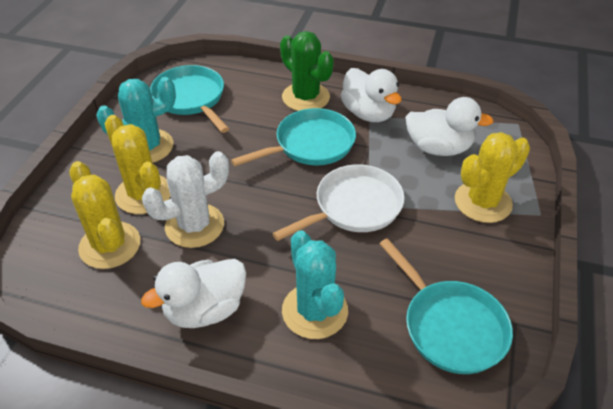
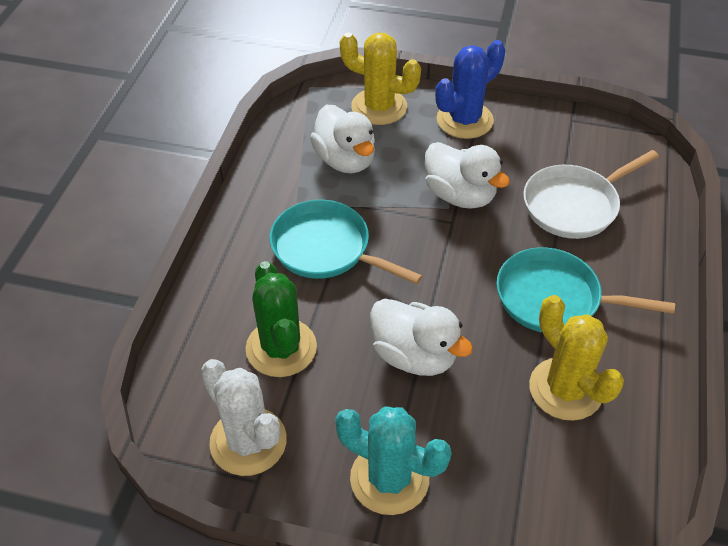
blue cactus: 0 -> 1
turquoise cactus: 2 -> 1
turquoise pan: 3 -> 2
yellow cactus: 3 -> 2

